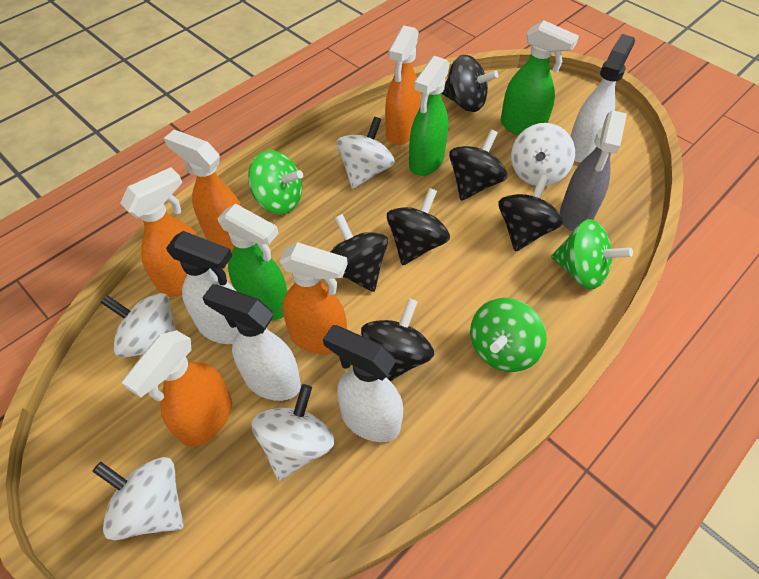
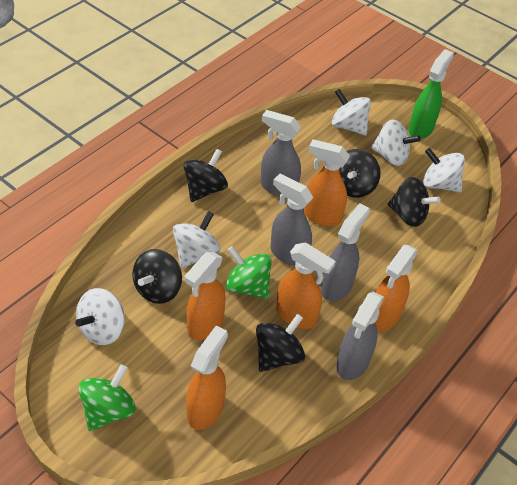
black spinning top: 6 -> 5
green spinning top: 3 -> 2
green spray bottle: 3 -> 1
grey spray bottle: 1 -> 4
white spray bottle: 4 -> 0

